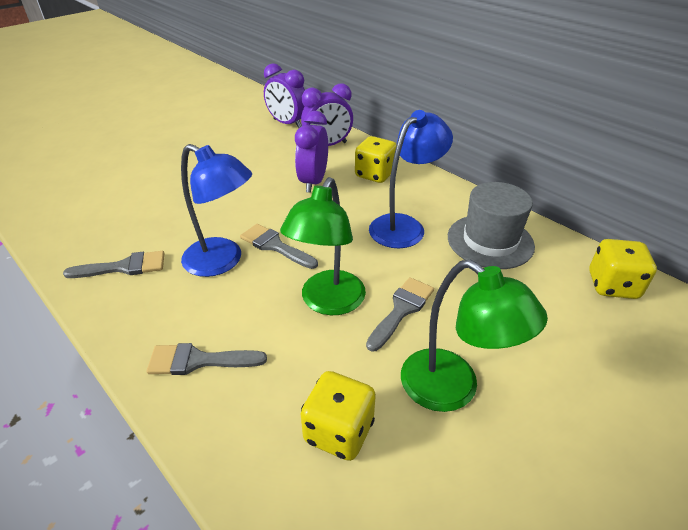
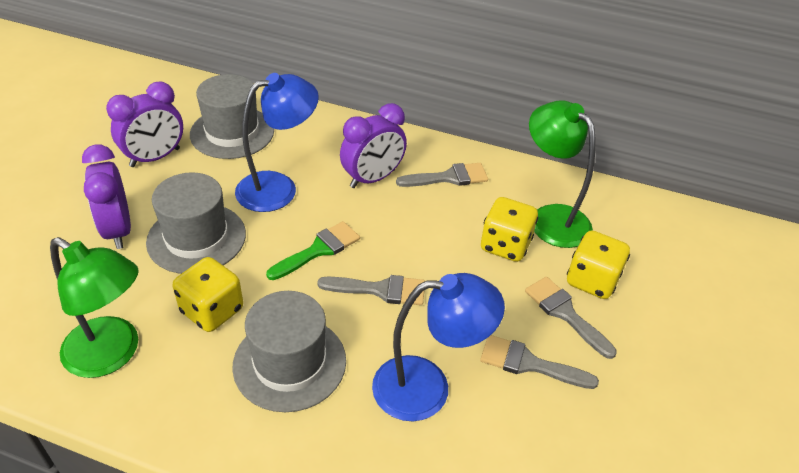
green brush: 0 -> 1
grey hat: 1 -> 3

